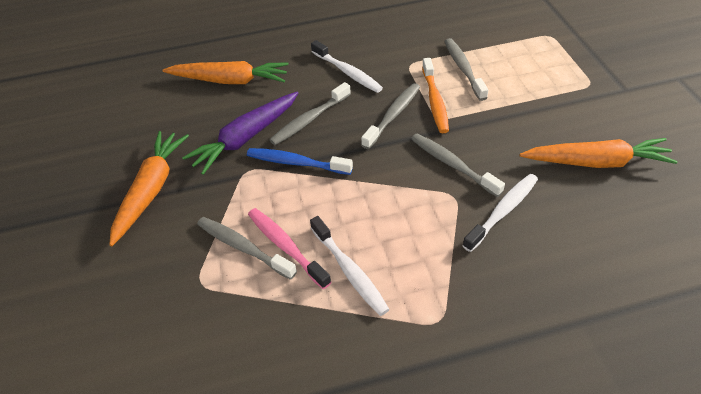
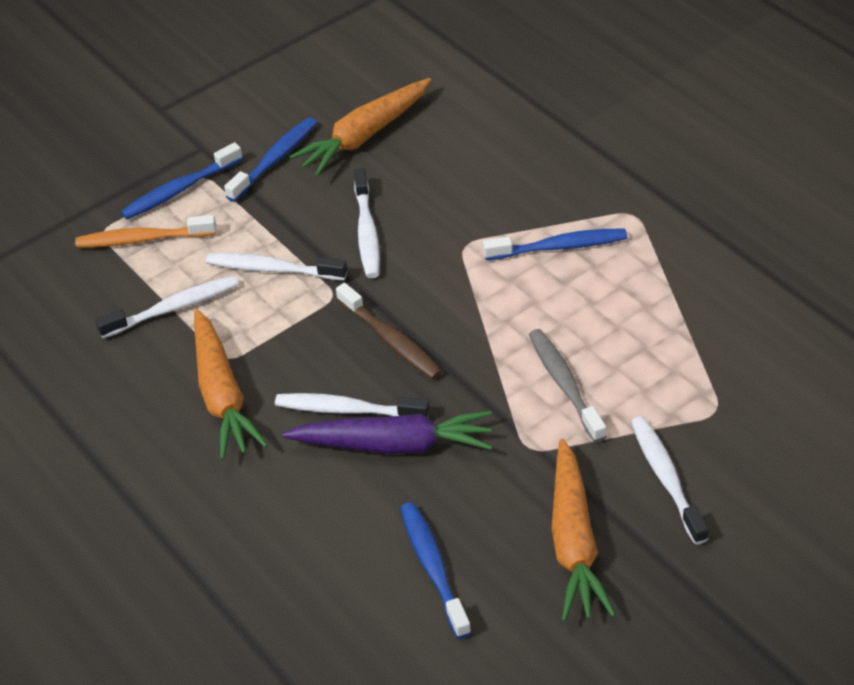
blue toothbrush: 1 -> 4
brown toothbrush: 0 -> 1
grey toothbrush: 5 -> 1
pink toothbrush: 1 -> 0
white toothbrush: 3 -> 5

